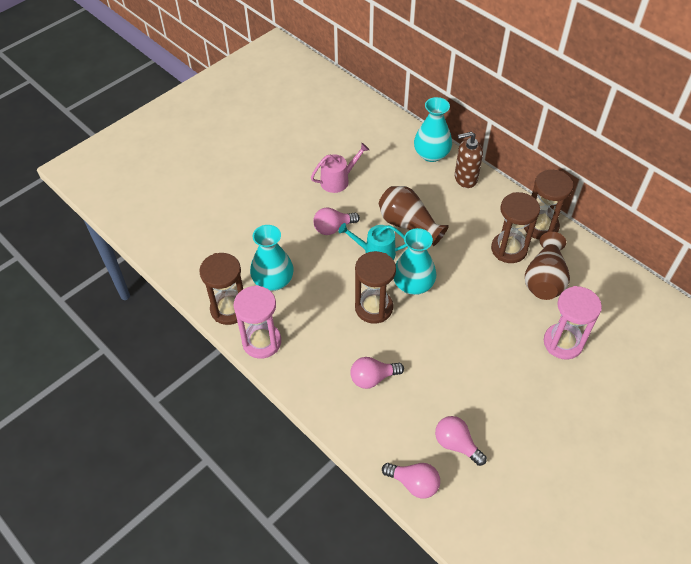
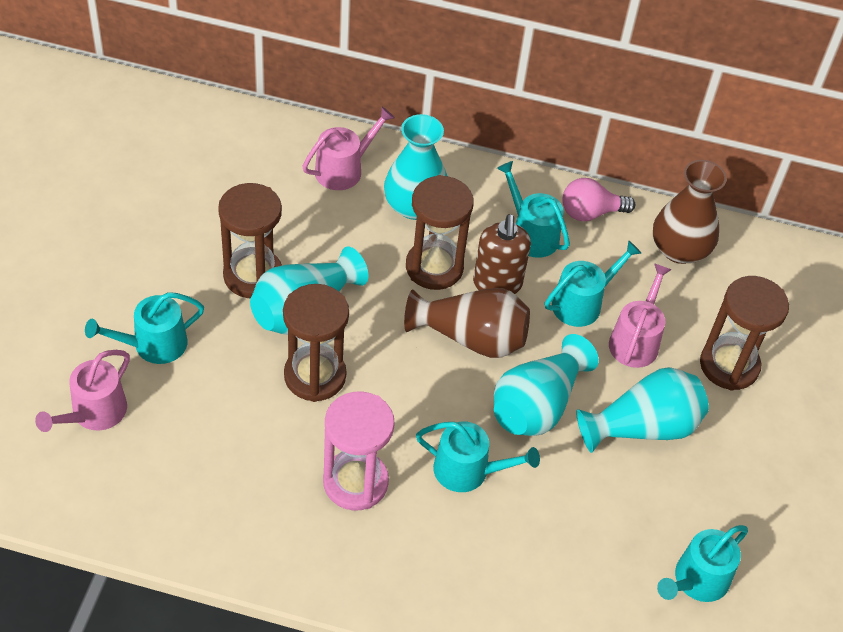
pink hourglass: 2 -> 1
pink light bulb: 4 -> 1
pink watering can: 1 -> 3
turquoise vase: 3 -> 4
turquoise watering can: 1 -> 5

